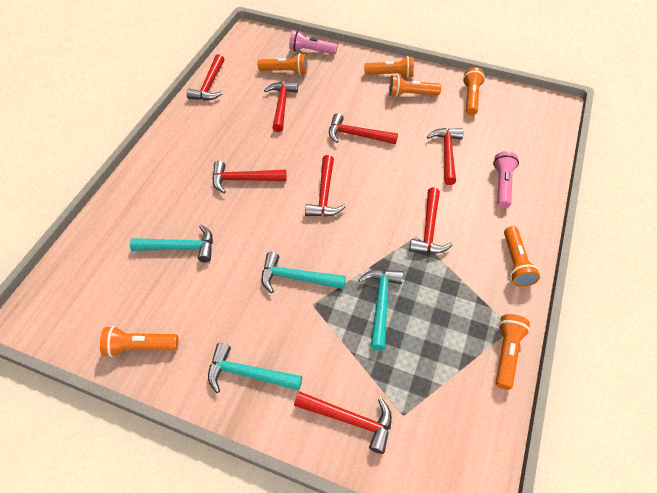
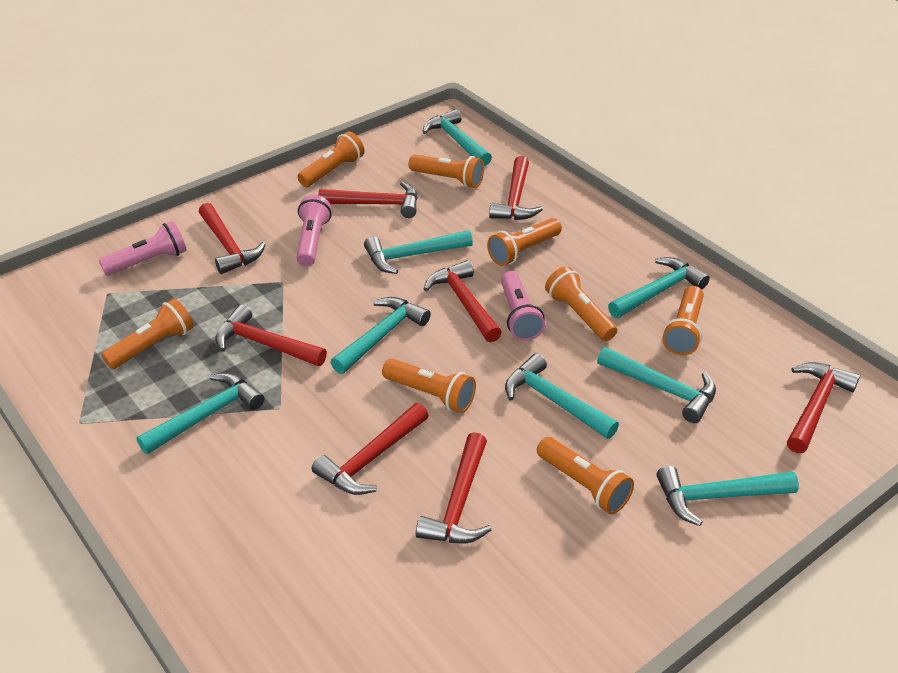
orange flashlight: 7 -> 8
pink flashlight: 2 -> 3
turquoise hammer: 4 -> 8

